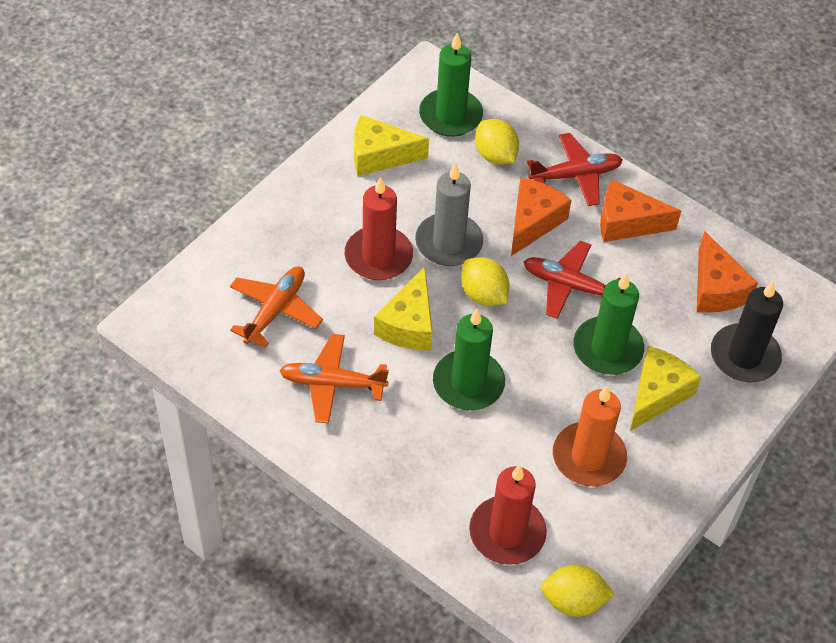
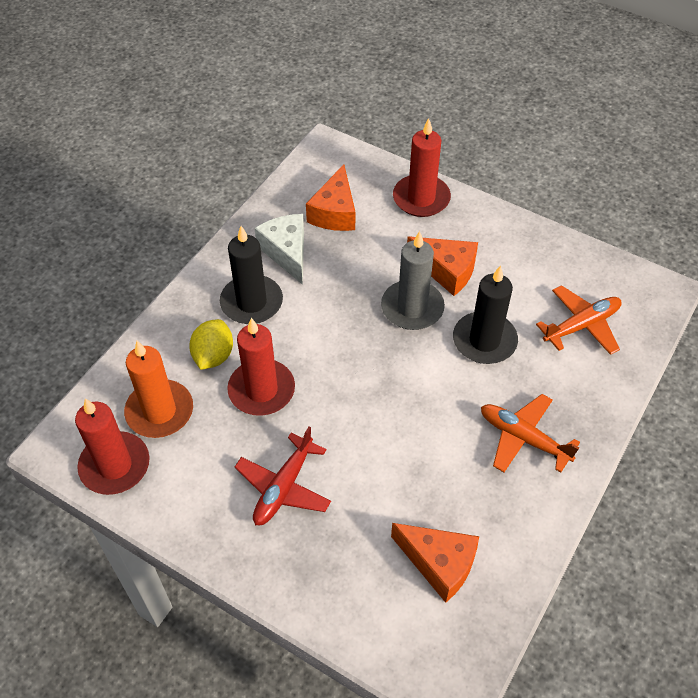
black candle: 1 -> 2
green candle: 3 -> 0
red candle: 2 -> 3
red plane: 2 -> 1
white cheese: 0 -> 1
yellow cheese: 3 -> 0
yellow lemon: 3 -> 1

